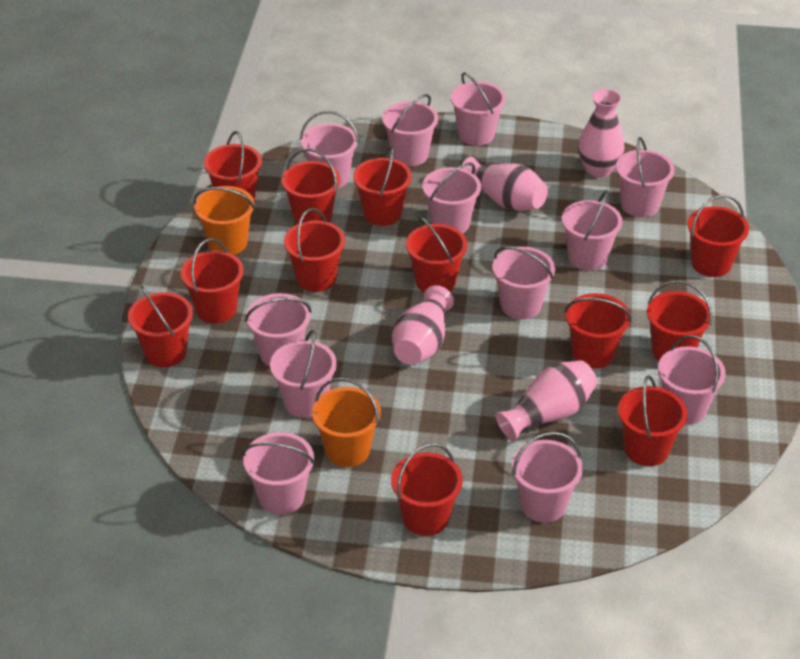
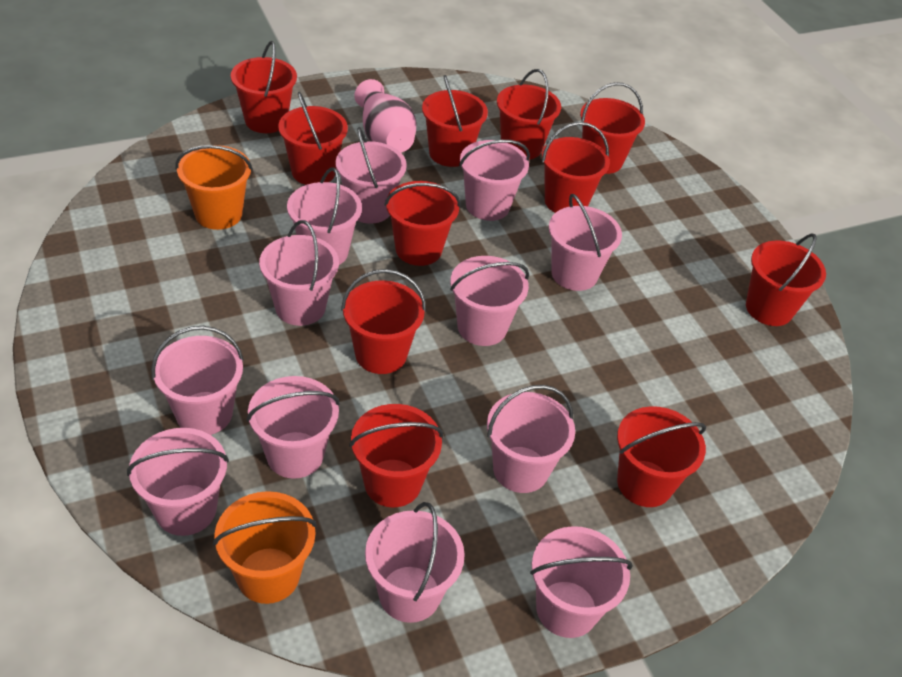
pink vase: 4 -> 1
red bucket: 12 -> 11

